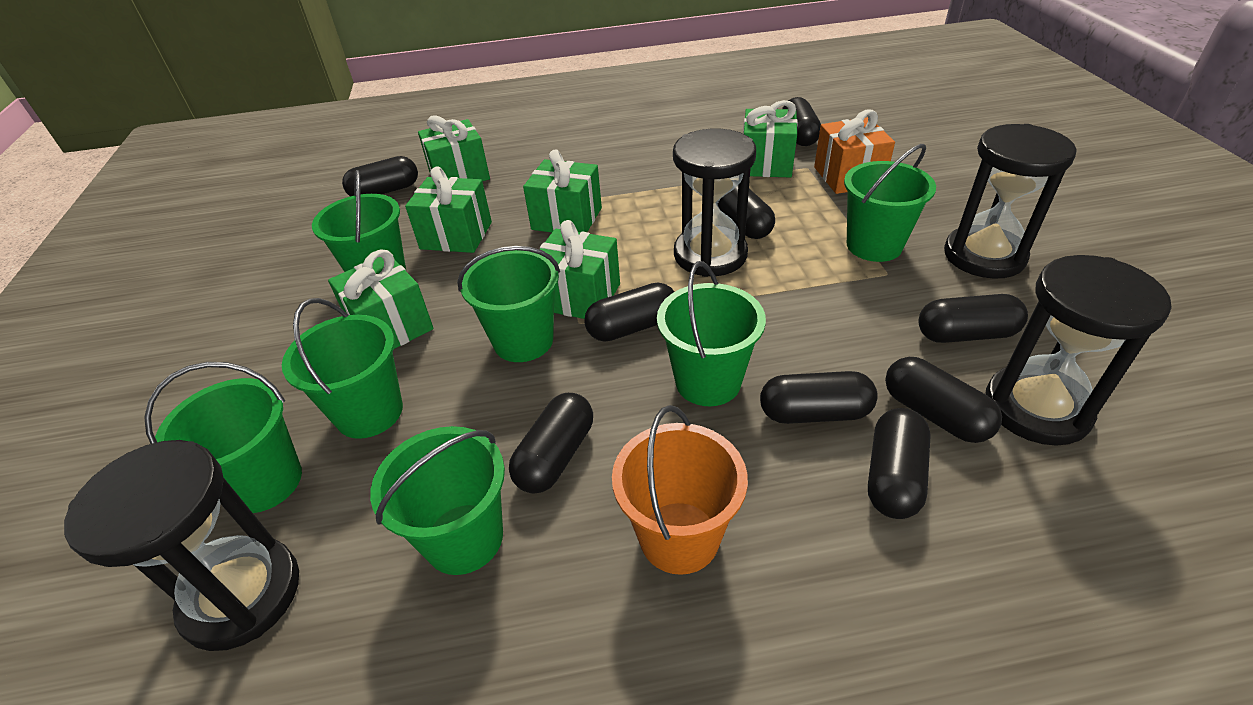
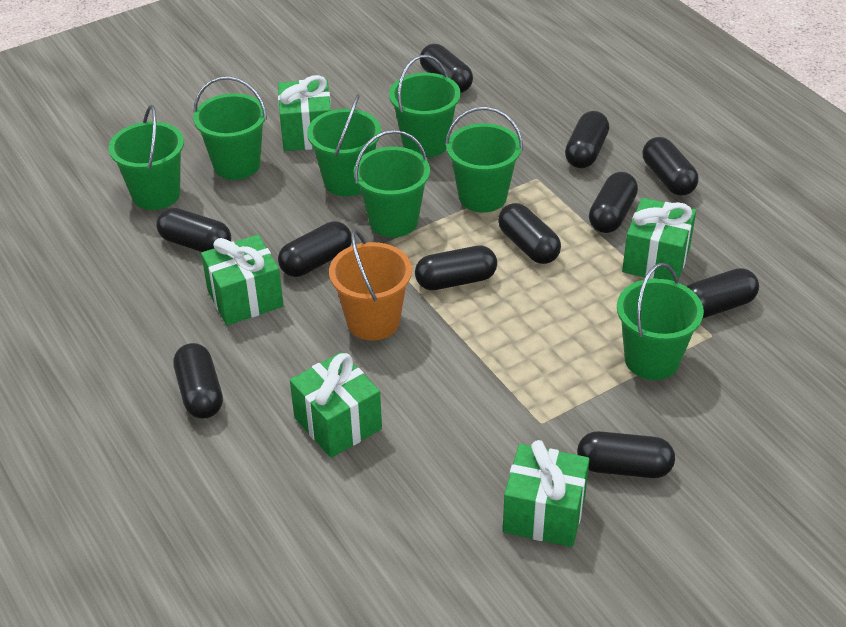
black capsule: 9 -> 11
black hourglass: 4 -> 0
green gift: 6 -> 5
orange gift: 1 -> 0

